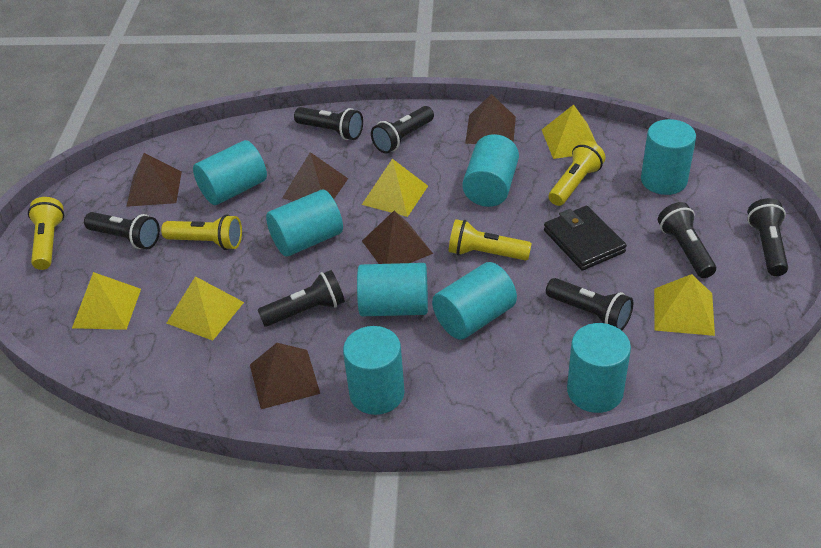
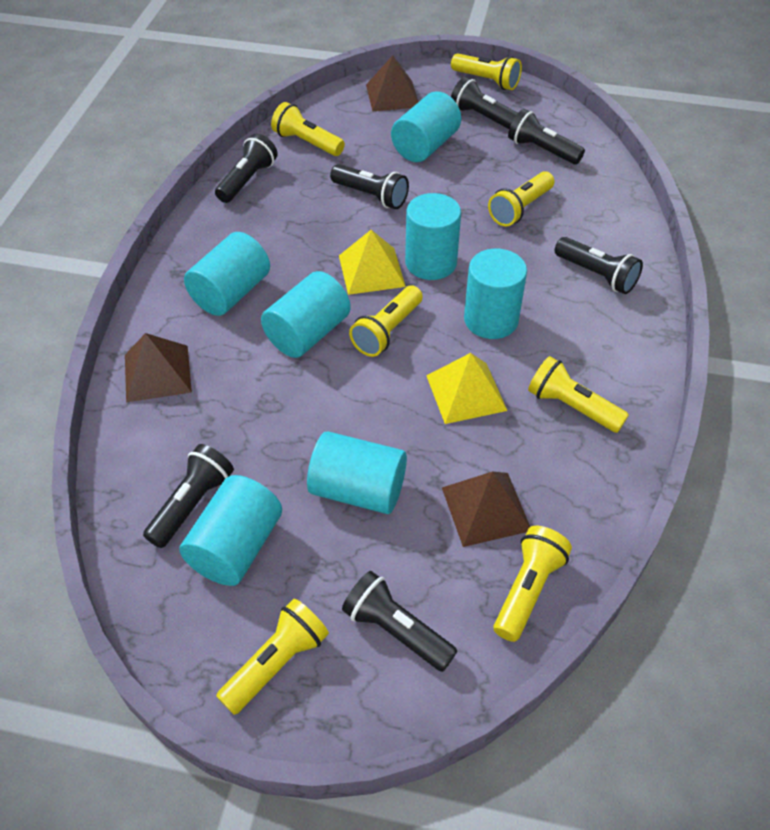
black wallet: 1 -> 0
brown pyramid: 5 -> 3
turquoise cylinder: 8 -> 7
yellow flashlight: 4 -> 7
yellow pyramid: 5 -> 2

